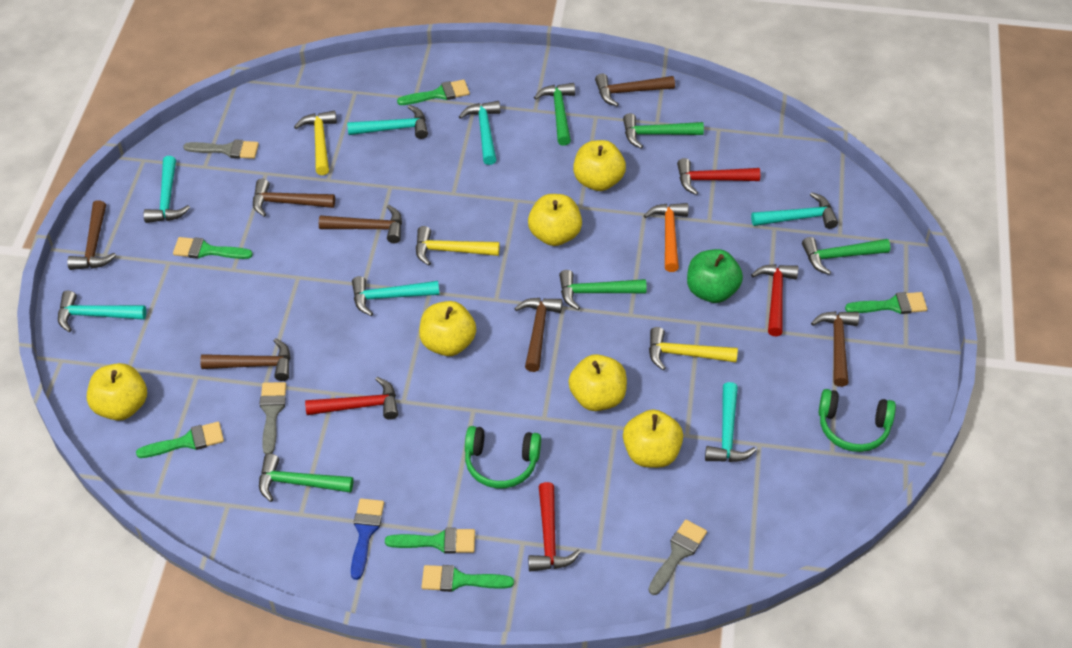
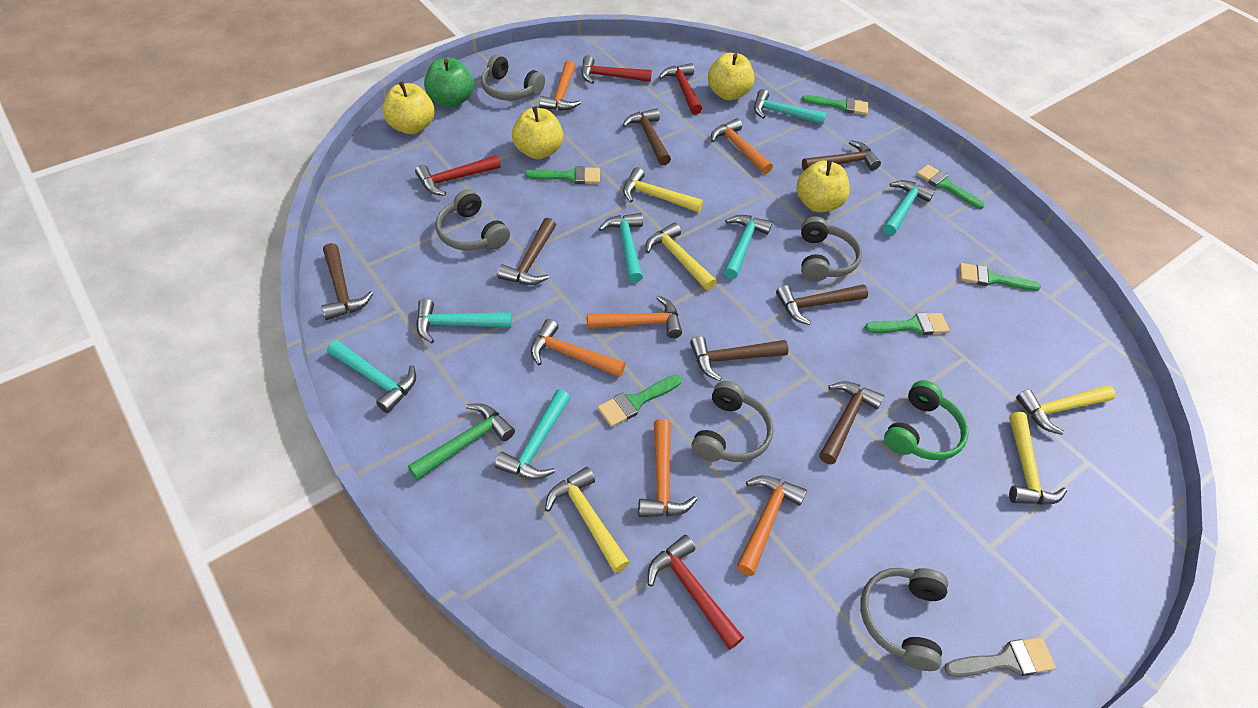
blue brush: 1 -> 0
green hammer: 5 -> 1
green headphones: 2 -> 1
grey brush: 3 -> 1
grey headphones: 0 -> 5
orange hammer: 1 -> 6
yellow apple: 6 -> 4
yellow hammer: 3 -> 5

